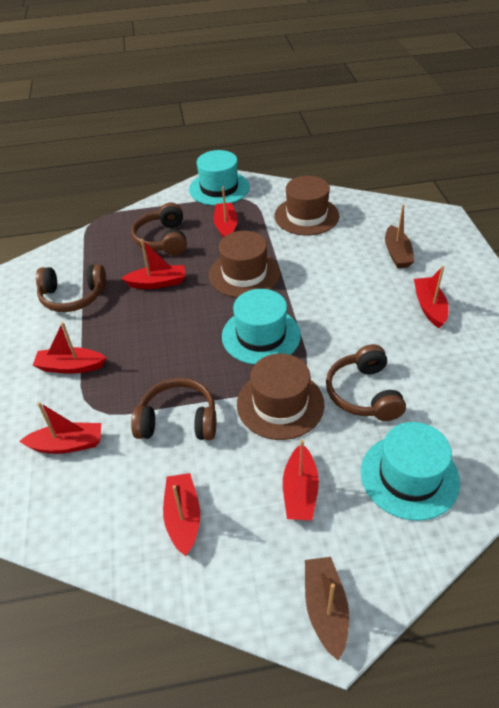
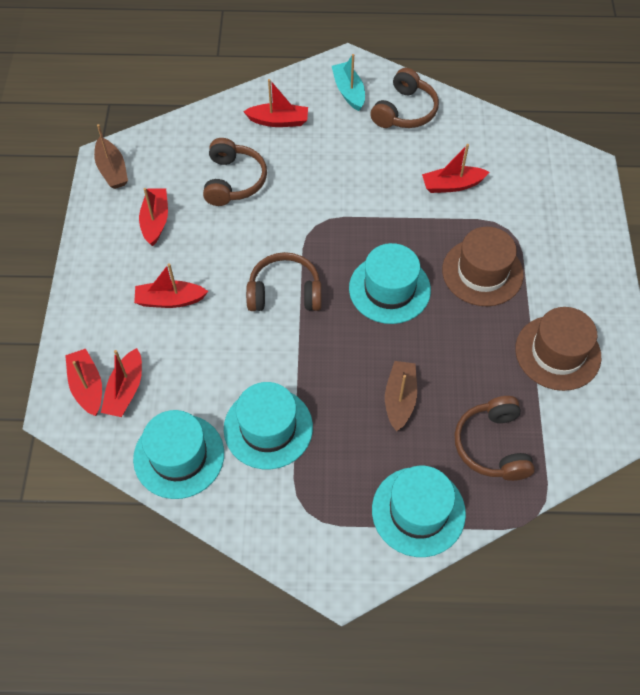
brown hat: 3 -> 2
red boat: 7 -> 6
turquoise boat: 0 -> 1
turquoise hat: 3 -> 4

